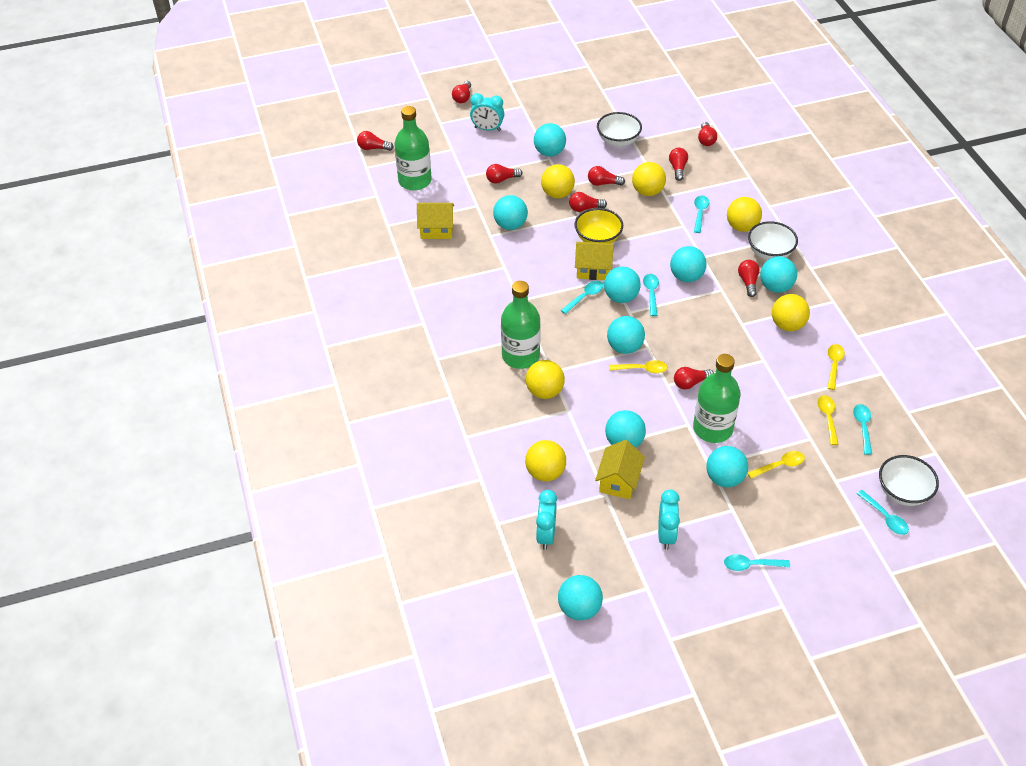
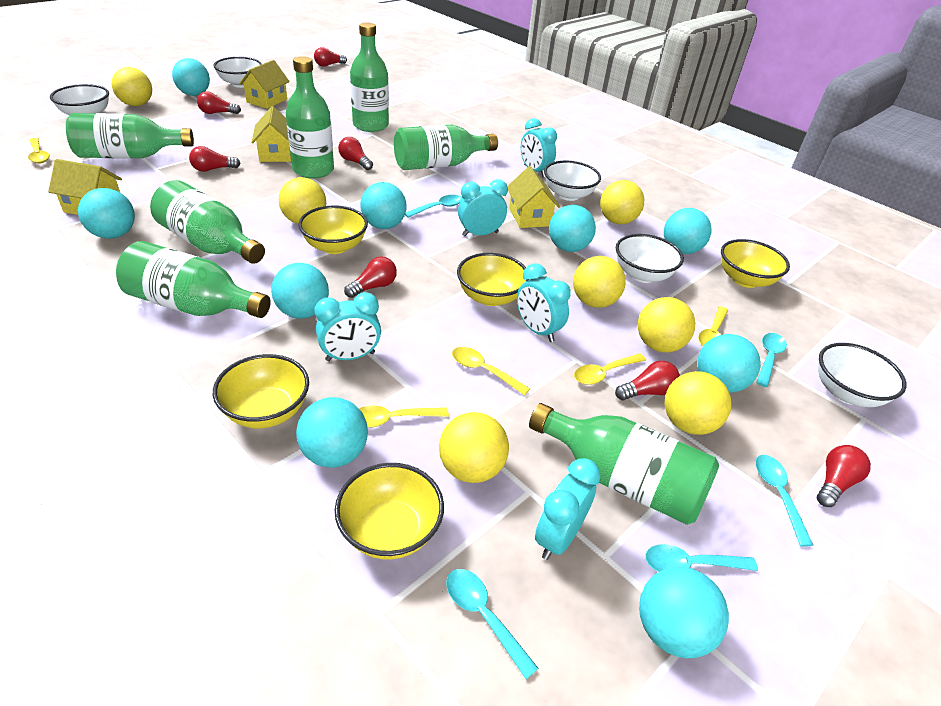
green bottle: 3 -> 7
red light bulb: 9 -> 7
turquoise clock: 3 -> 5
turquoise spoon: 6 -> 5
white bowl: 3 -> 5
yellow ball: 6 -> 7
yellow bowl: 1 -> 5
yellow house: 3 -> 4
yellow spoon: 4 -> 5

